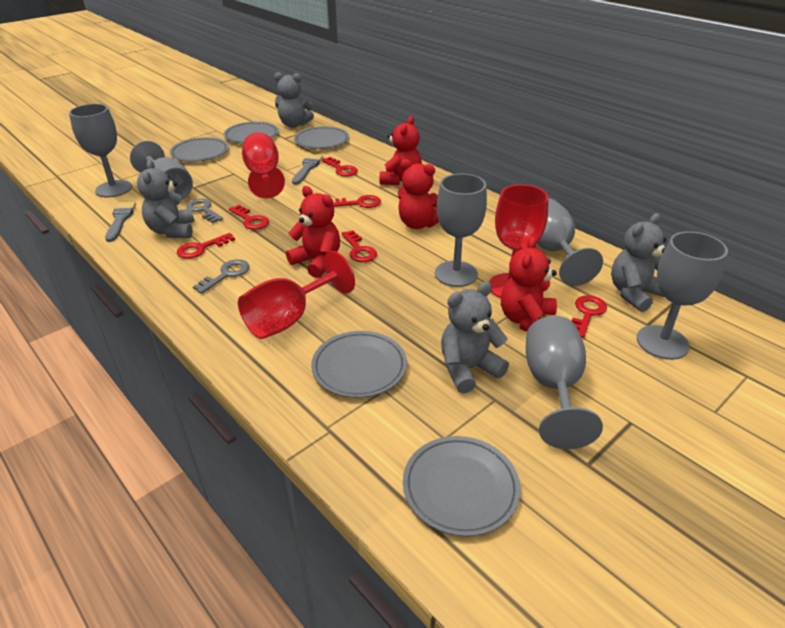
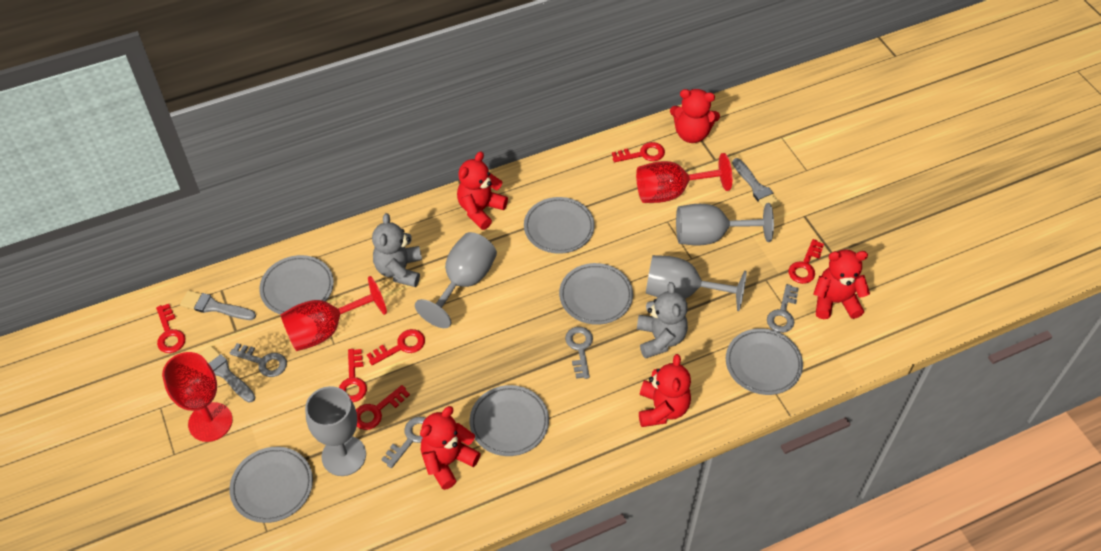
grey brush: 2 -> 3
grey goblet: 6 -> 4
grey key: 2 -> 4
grey plate: 5 -> 6
grey teddy bear: 4 -> 2
red teddy bear: 4 -> 5

